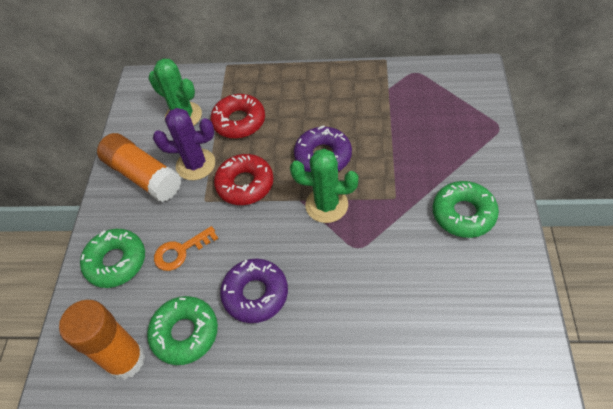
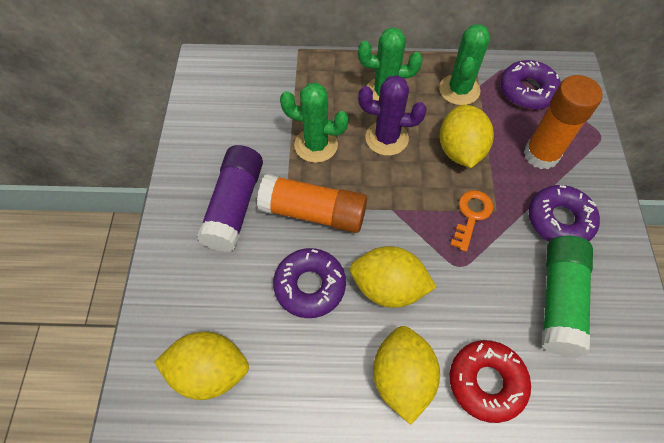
green cactus: 2 -> 3
green donut: 3 -> 0
green glue stick: 0 -> 1
purple donut: 2 -> 3
purple glue stick: 0 -> 1
red donut: 2 -> 1
yellow lemon: 0 -> 4

